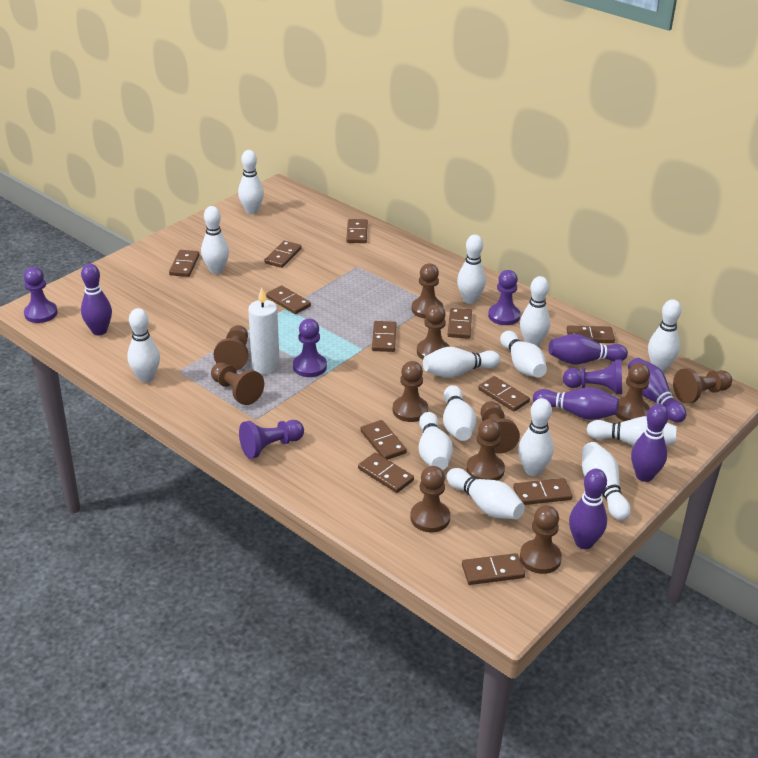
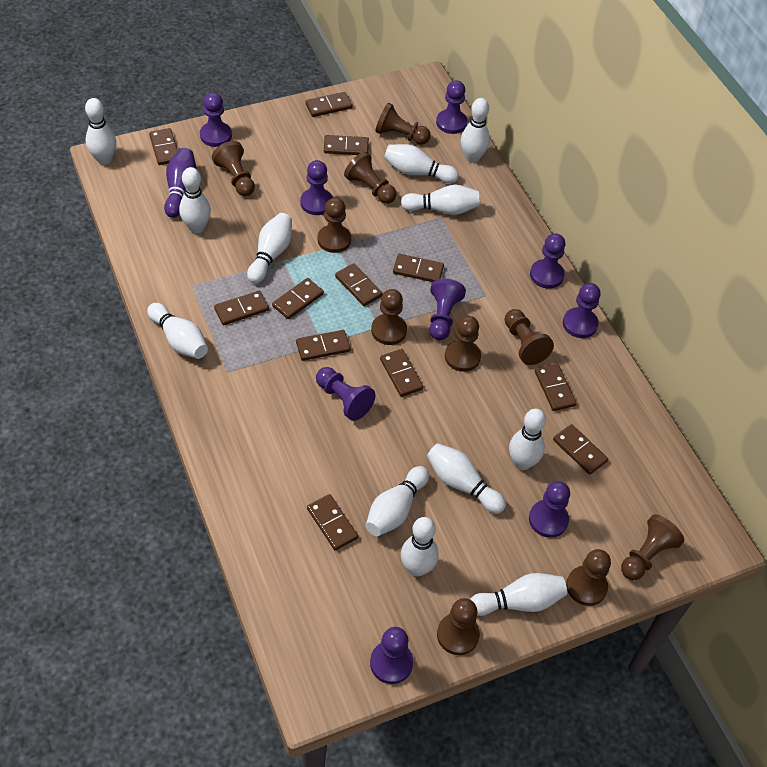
brown pawn: 11 -> 10
purple bowling pin: 6 -> 1
purple pawn: 5 -> 9
white bowling pin: 14 -> 12
white candle: 1 -> 0

